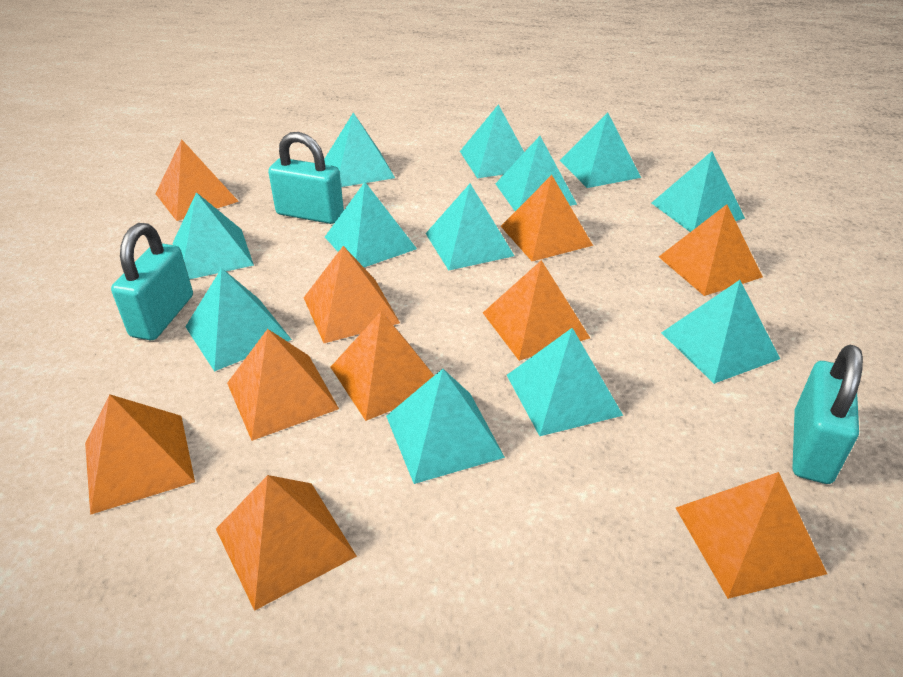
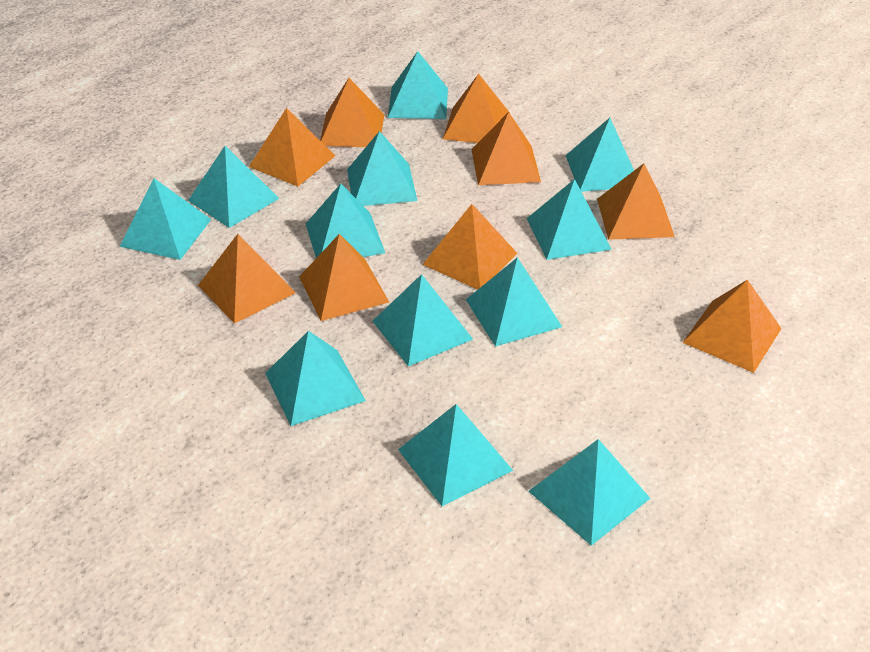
orange pyramid: 10 -> 9
turquoise padlock: 3 -> 0

